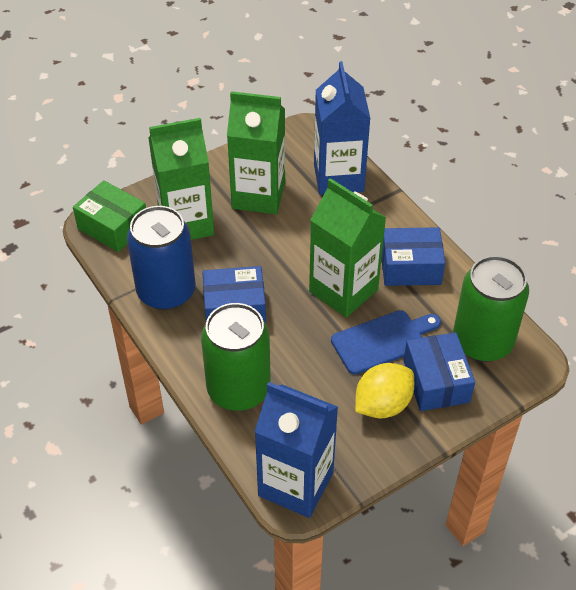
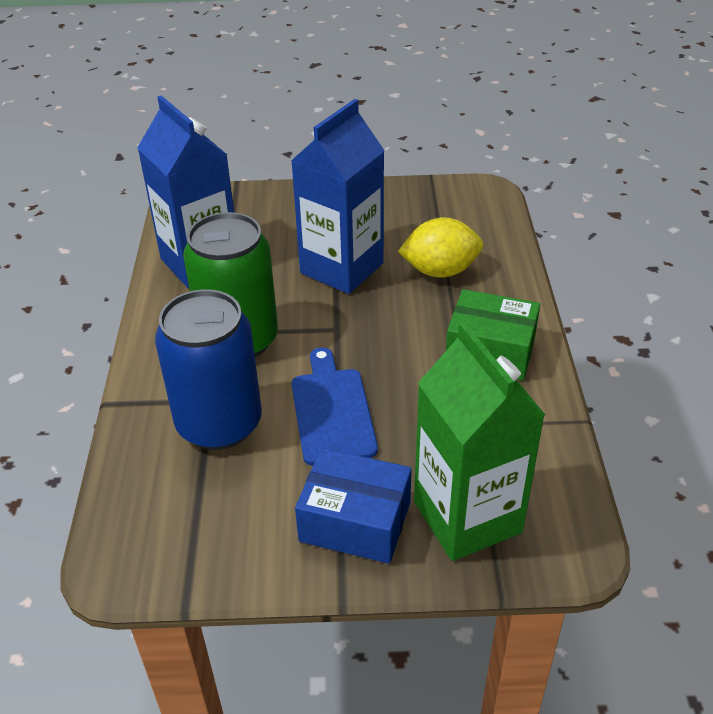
blue box: 3 -> 1
green can: 2 -> 1
green carton: 3 -> 1

